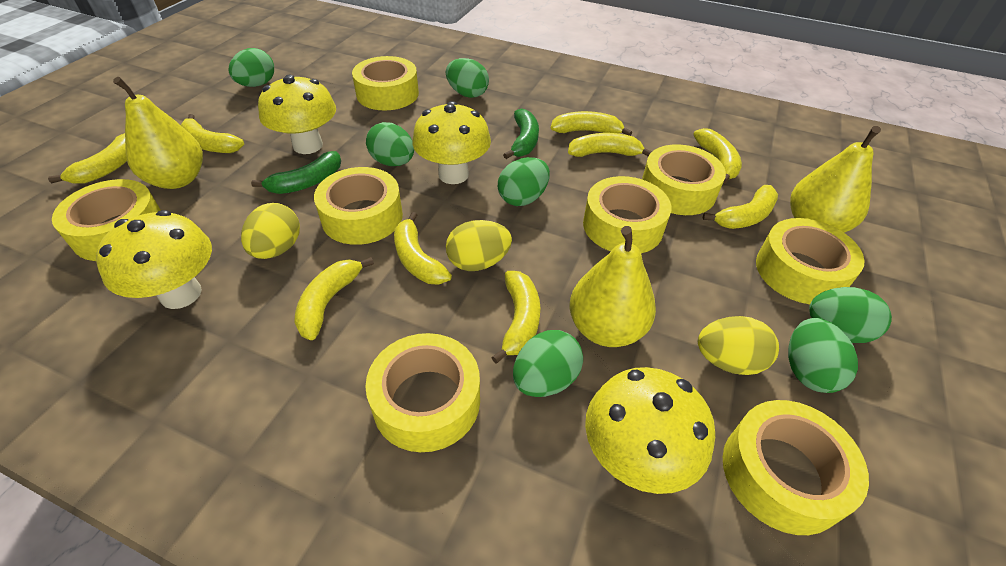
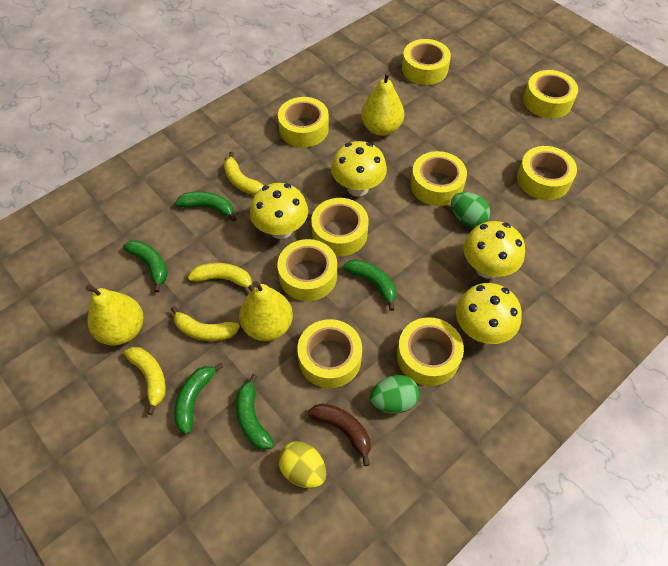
brown banana: 0 -> 1
green banana: 2 -> 5
green egg: 7 -> 2
yellow banana: 9 -> 4
yellow egg: 3 -> 1
yellow tape: 8 -> 9

